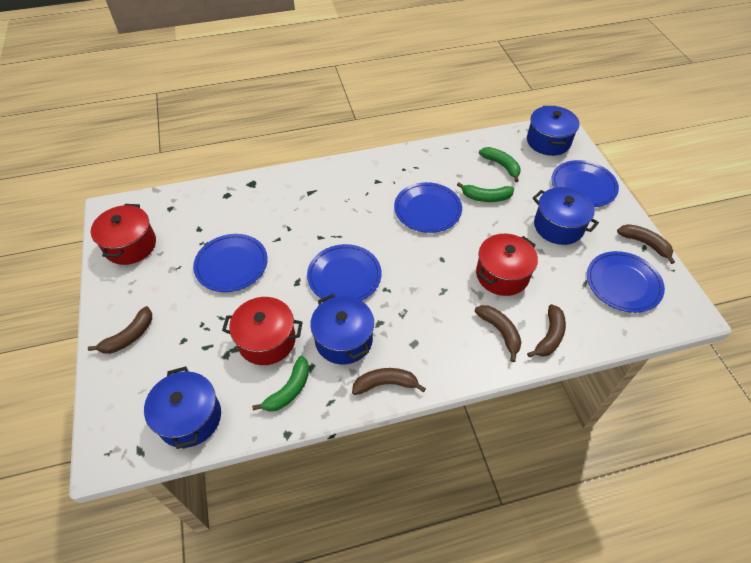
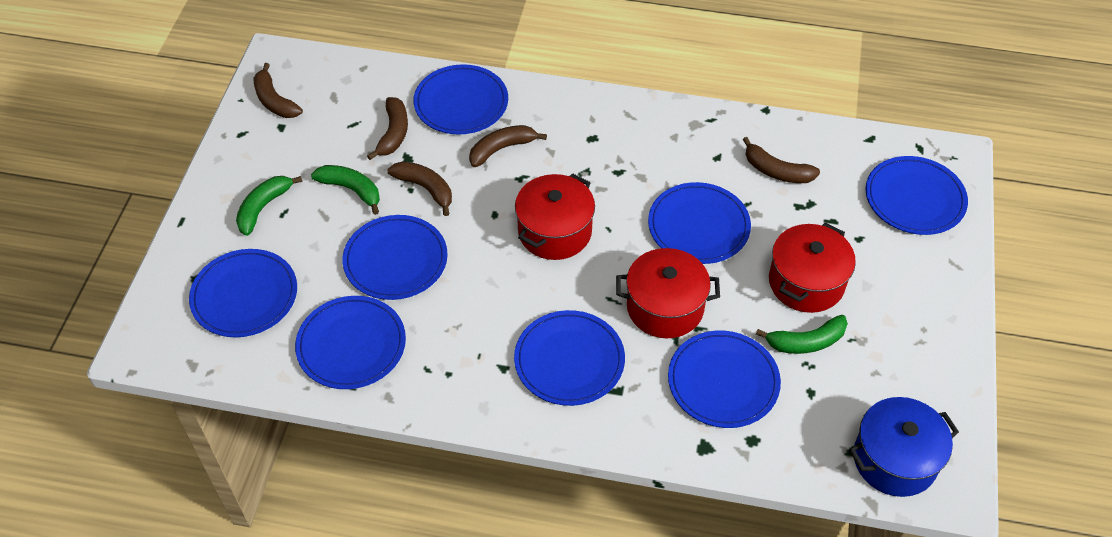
blue plate: 5 -> 8
blue pot: 4 -> 1

